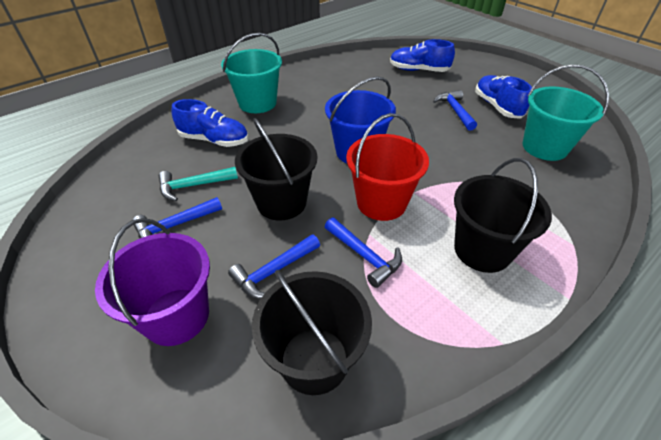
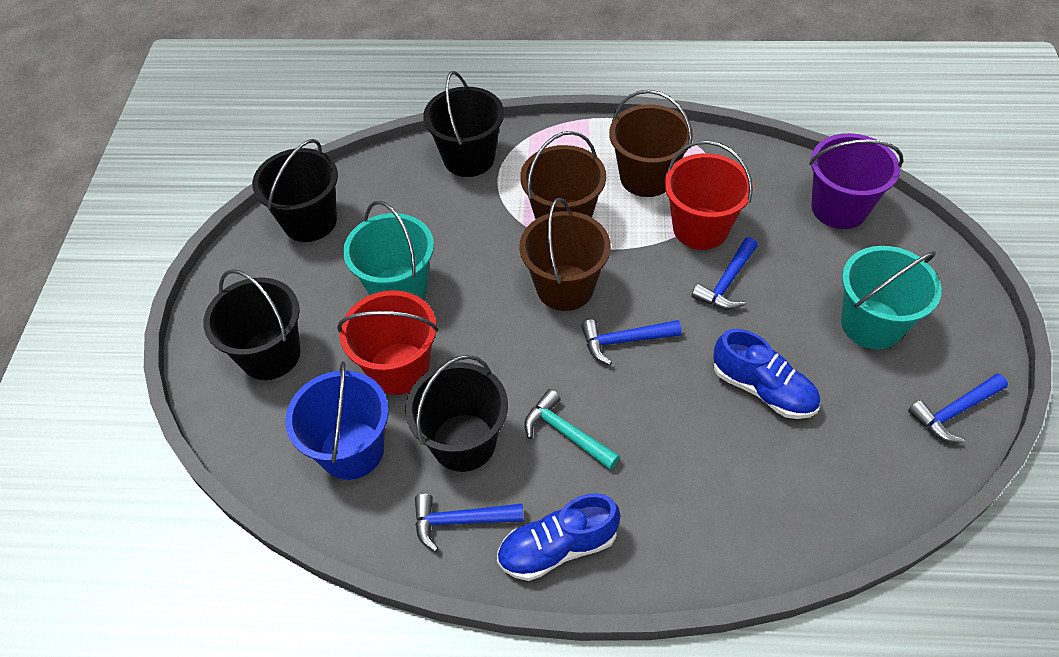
black bucket: 3 -> 4
blue shoe: 3 -> 2
brown bucket: 0 -> 3
red bucket: 1 -> 2

